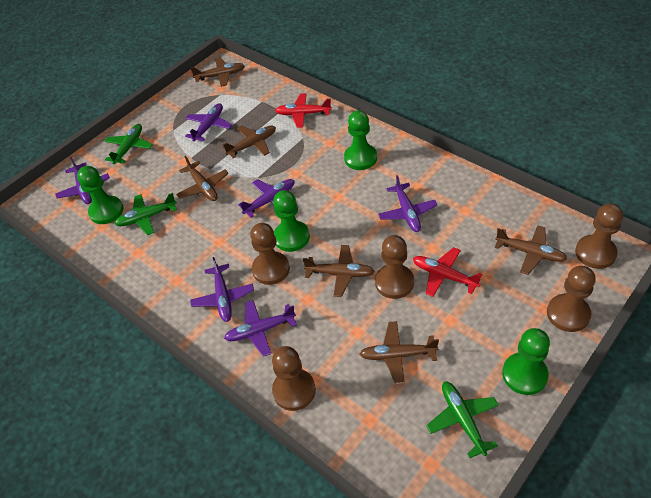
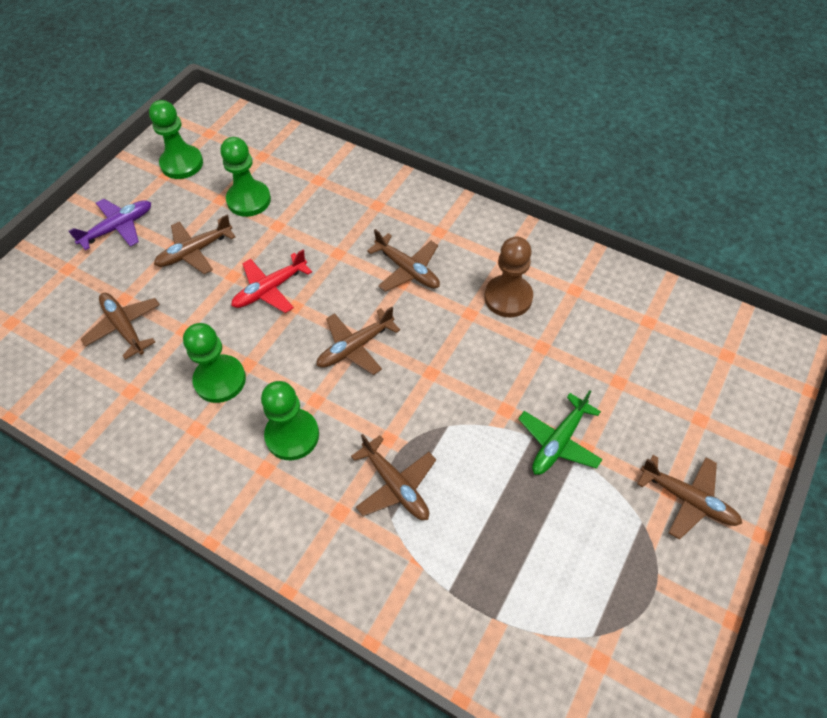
brown pawn: 5 -> 1
green plane: 3 -> 1
purple plane: 6 -> 1
red plane: 2 -> 1

